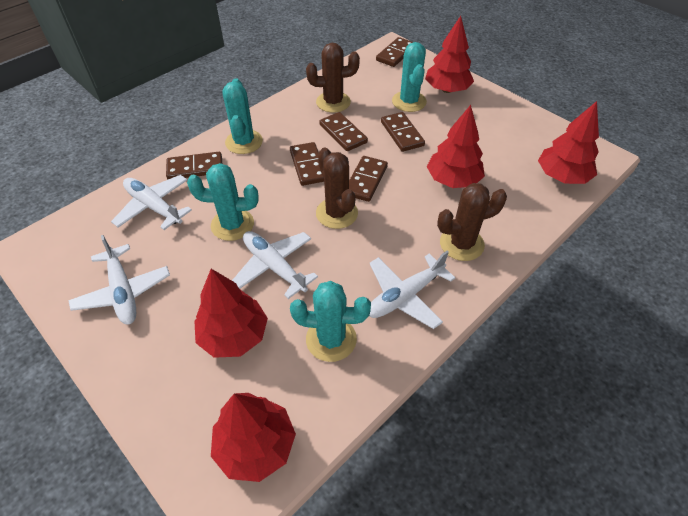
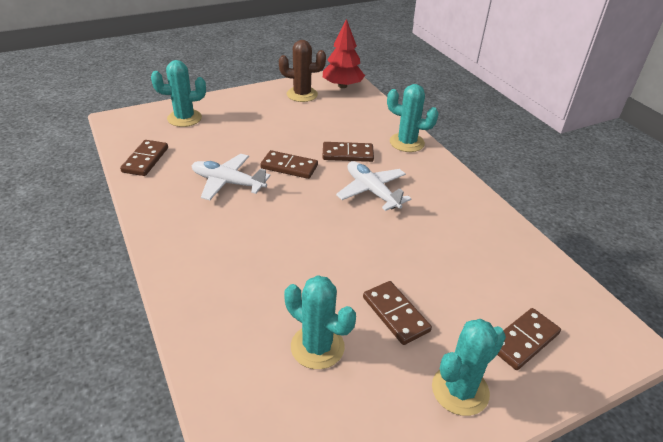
brown cactus: 3 -> 1
brown domino: 6 -> 5
red tree: 5 -> 1
white plane: 4 -> 2

